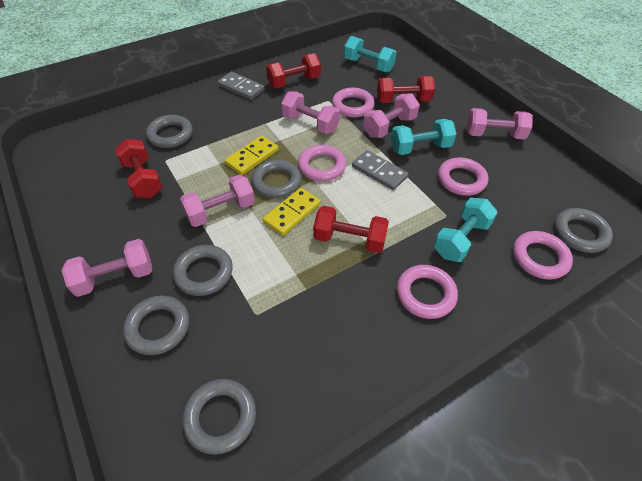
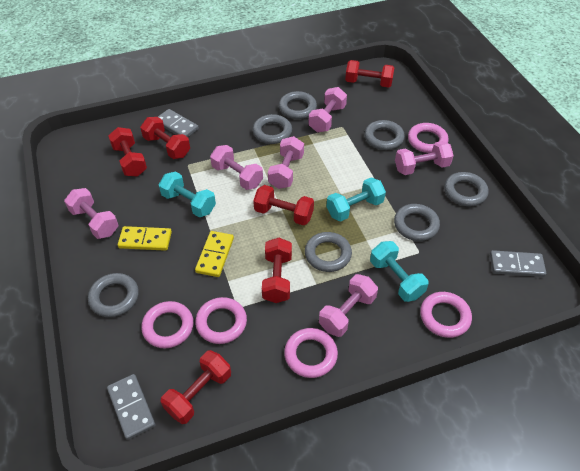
grey domino: 2 -> 3
grey ring: 6 -> 7
pink dumbbell: 5 -> 6
red dumbbell: 4 -> 6

